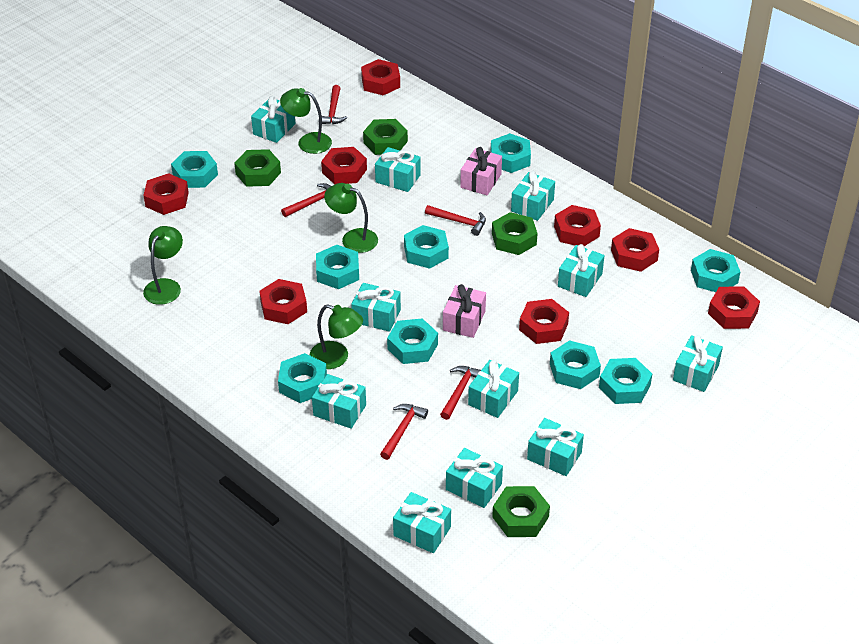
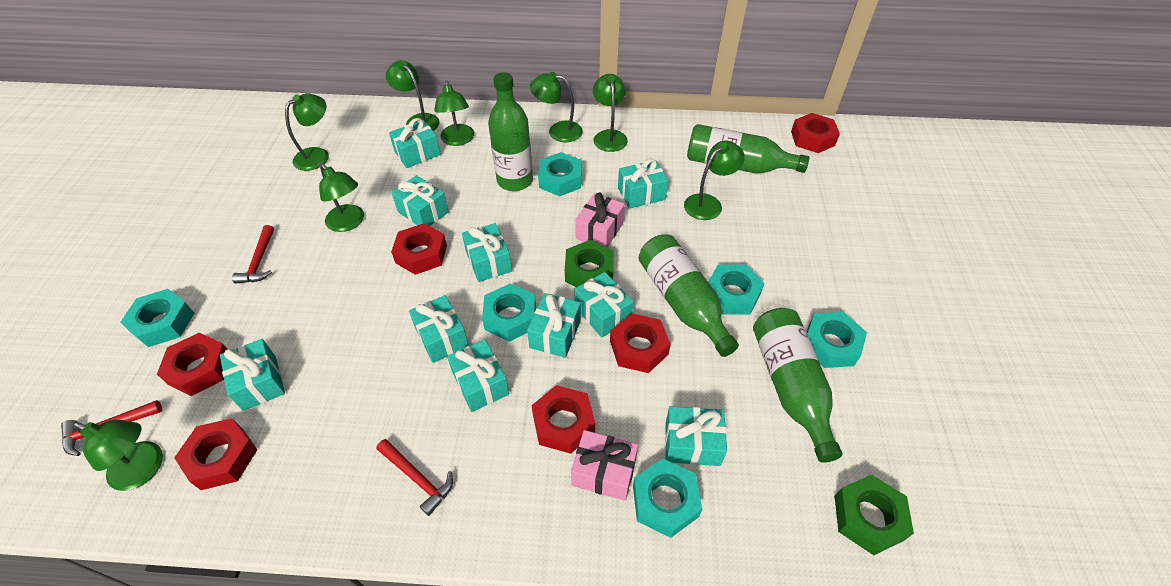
green bottle: 0 -> 4
green lamp: 4 -> 8
green nut: 4 -> 2
red hammer: 5 -> 3
red nut: 8 -> 6
turquoise gift: 11 -> 10
turquoise nut: 9 -> 6

